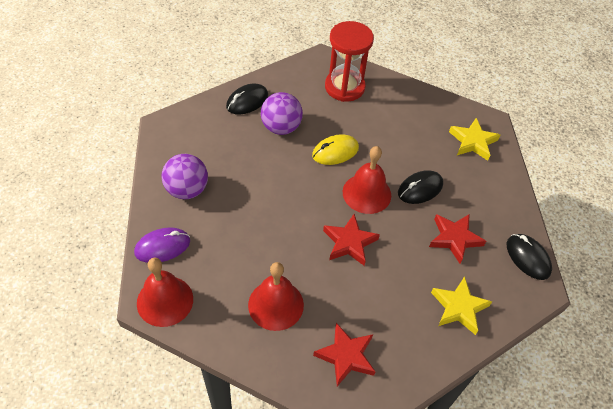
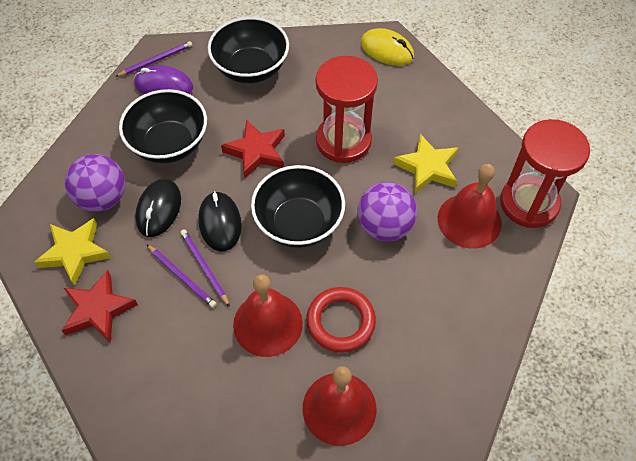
black bowl: 0 -> 3
black mouse: 3 -> 2
purple pencil: 0 -> 3
red hourglass: 1 -> 2
red ring: 0 -> 1
red star: 3 -> 2

